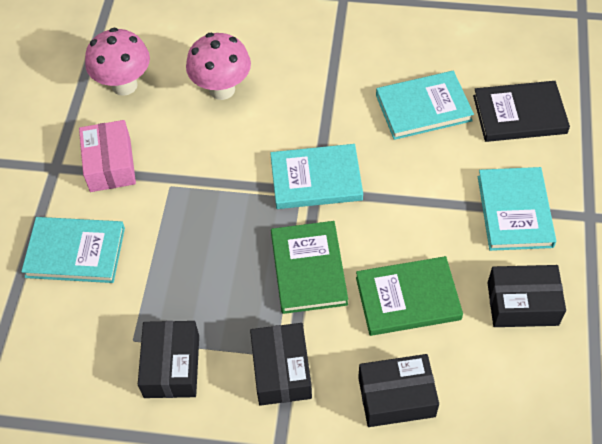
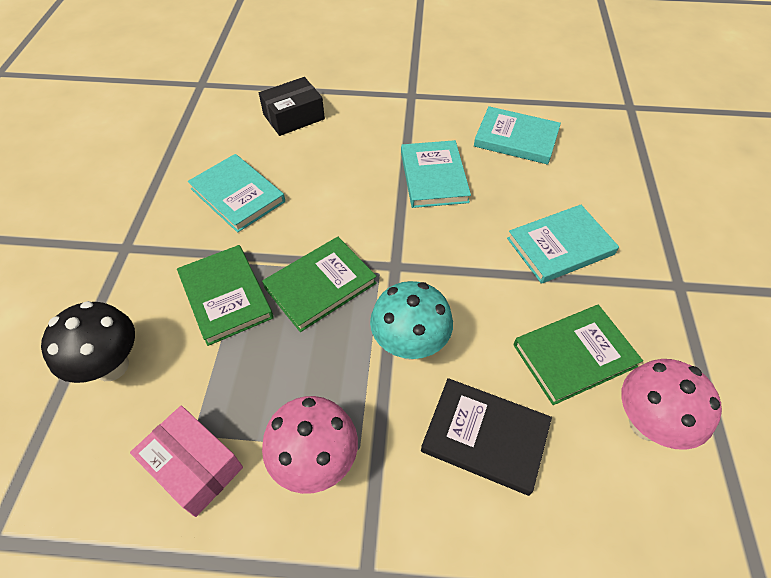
black box: 4 -> 1
black mushroom: 0 -> 1
green book: 2 -> 3
turquoise mushroom: 0 -> 1

